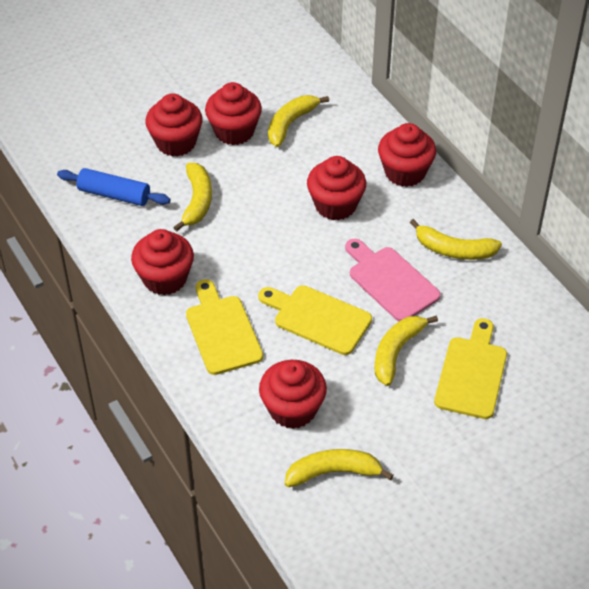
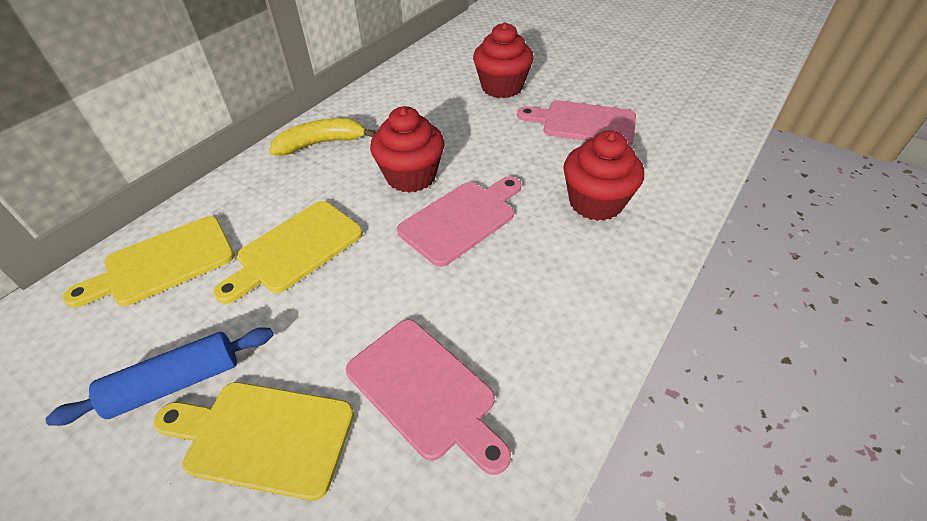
pink cutting board: 1 -> 3
red cupcake: 6 -> 3
yellow banana: 5 -> 1

